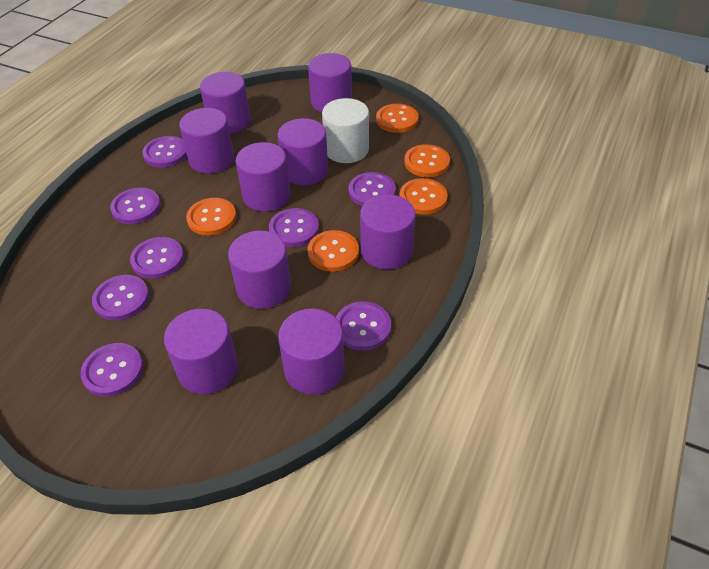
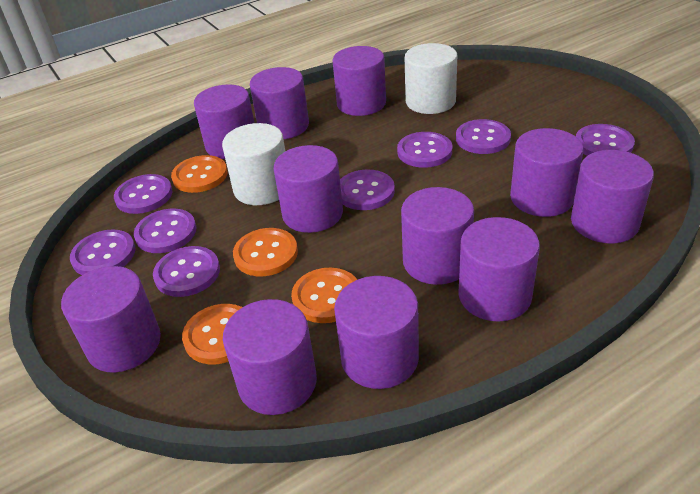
orange button: 5 -> 4
purple cylinder: 9 -> 11
white cylinder: 1 -> 2

